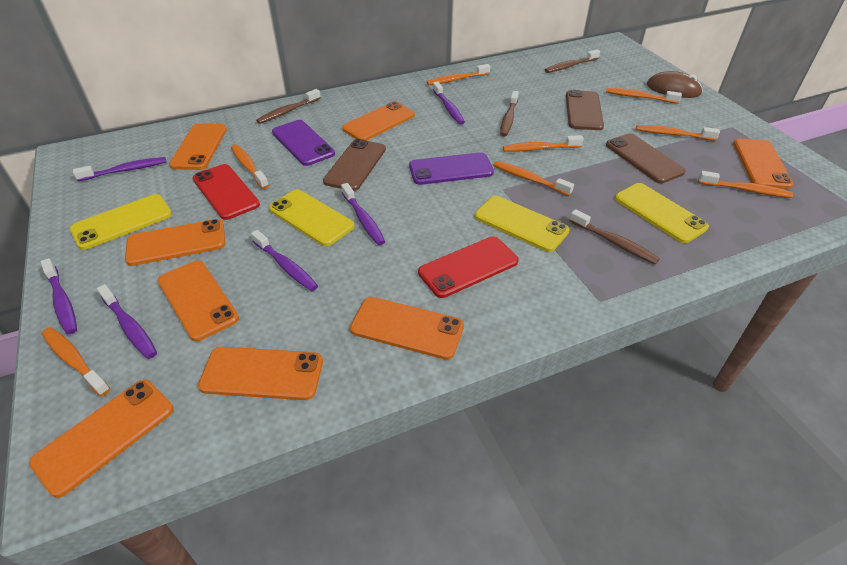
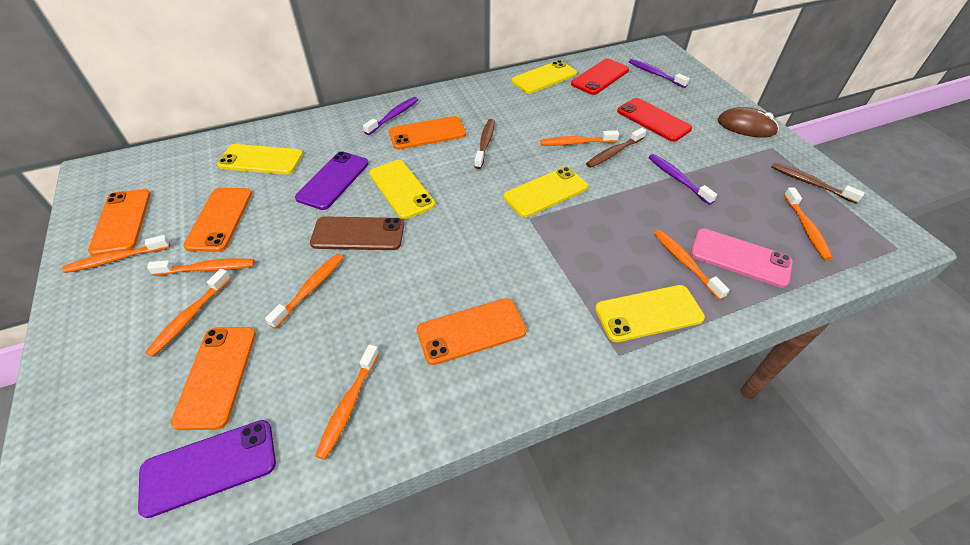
brown phone: 3 -> 1
brown toothbrush: 4 -> 3
orange phone: 8 -> 5
pink phone: 0 -> 1
purple toothbrush: 6 -> 3
yellow phone: 4 -> 5

